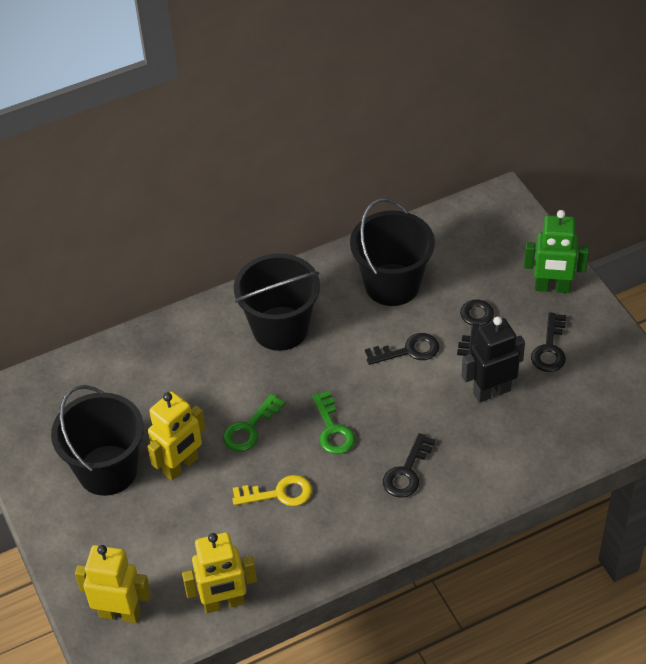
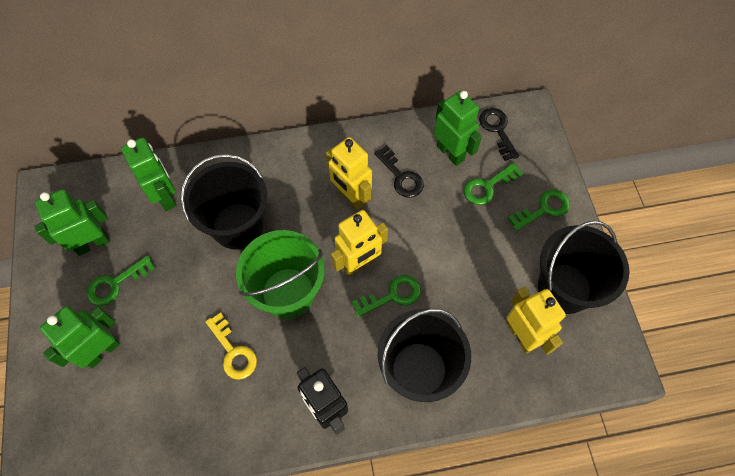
black key: 4 -> 2
green bucket: 0 -> 1
green key: 2 -> 4
green robot: 1 -> 4

